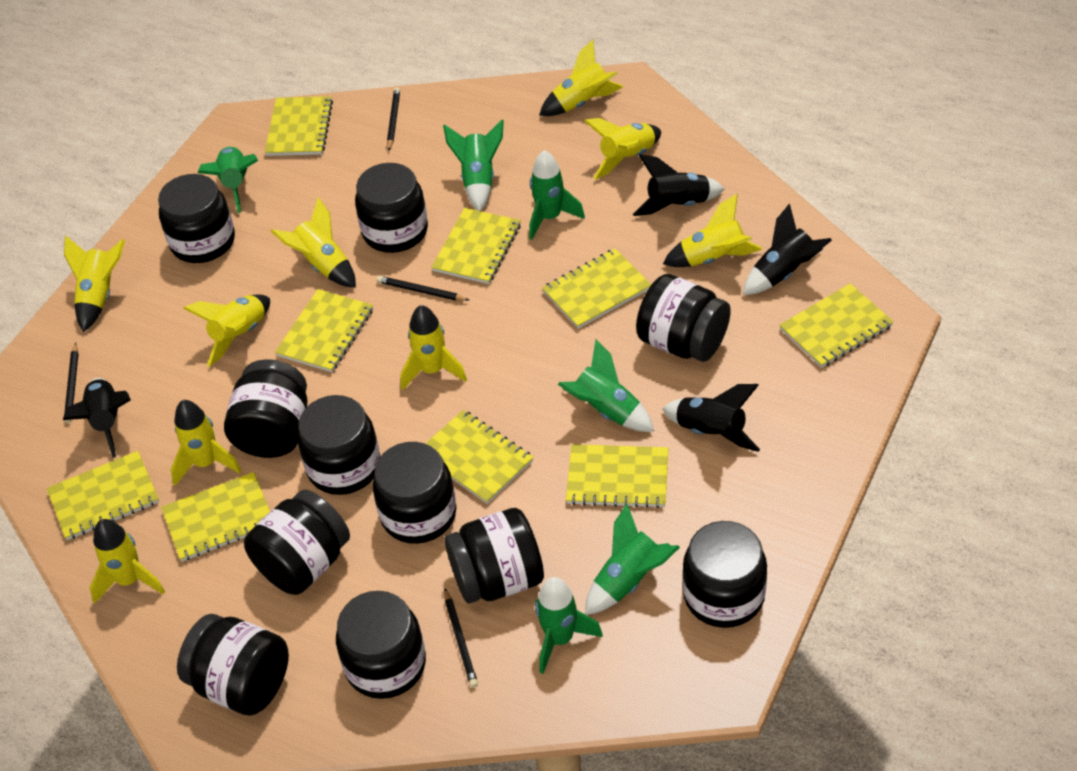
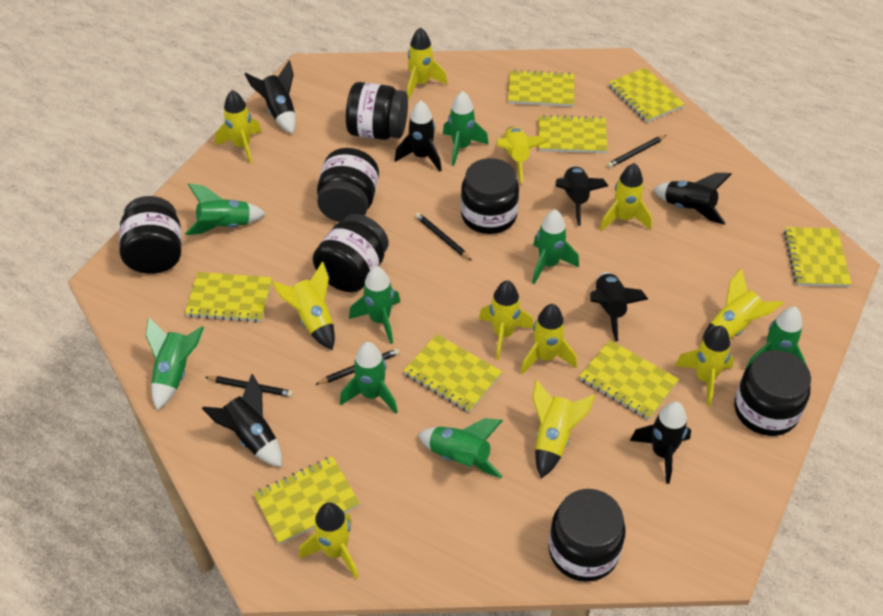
black jar: 11 -> 7
black rocket: 4 -> 7
green rocket: 6 -> 8
yellow notebook: 9 -> 8
yellow rocket: 9 -> 11

